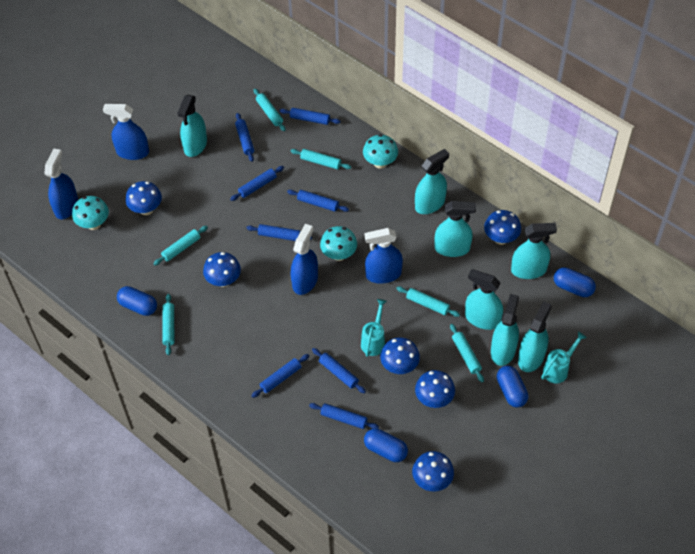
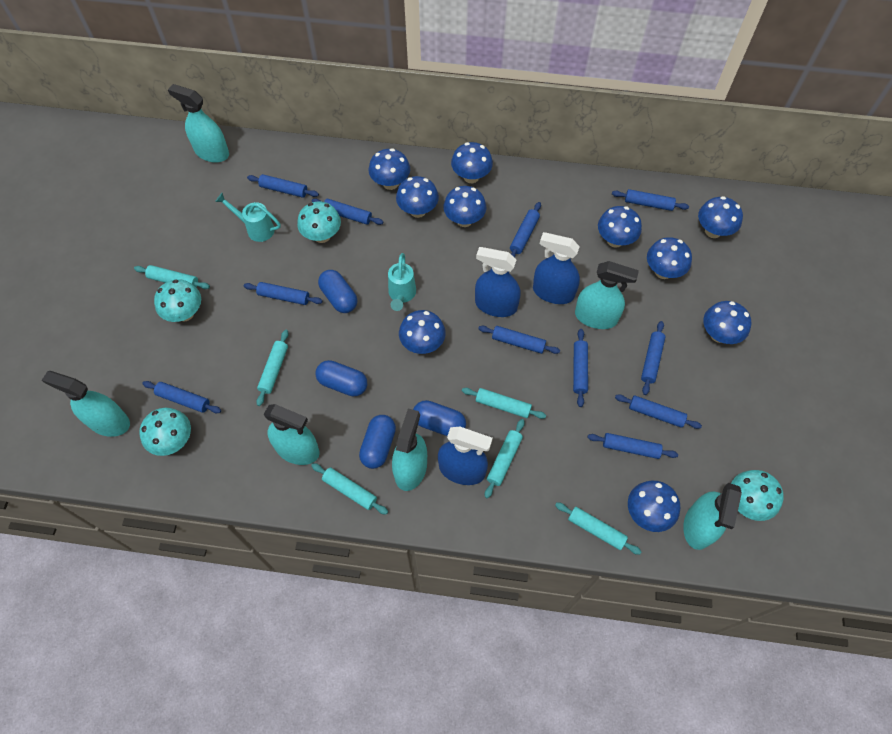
blue mushroom: 6 -> 10
blue rolling pin: 8 -> 11
blue spray bottle: 4 -> 3
turquoise mushroom: 3 -> 4
turquoise spray bottle: 7 -> 6

